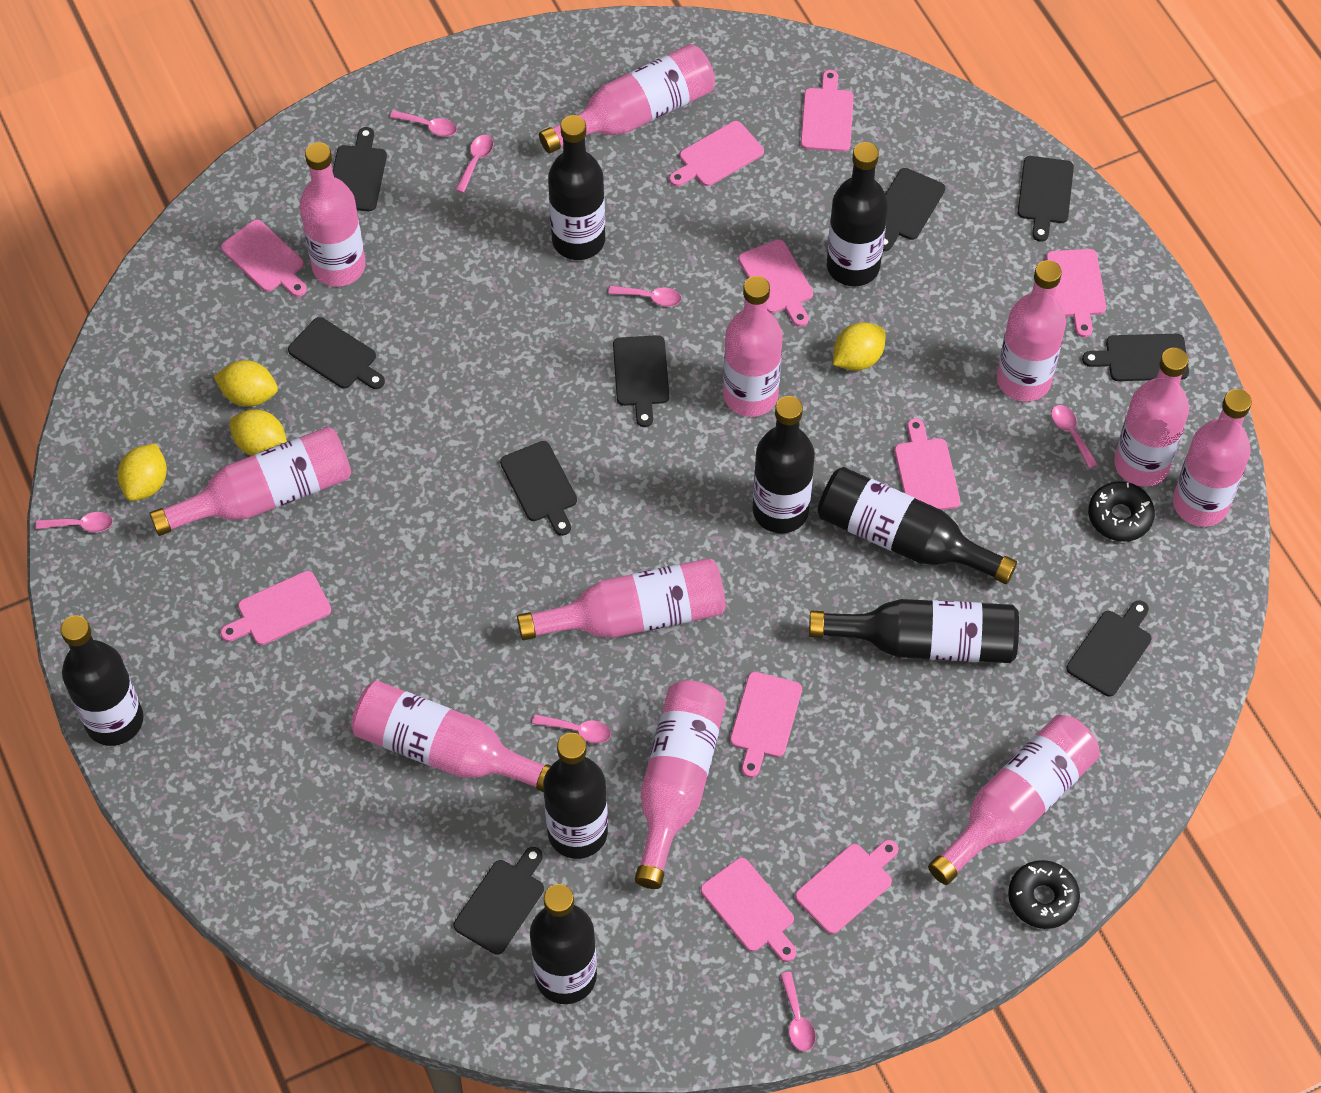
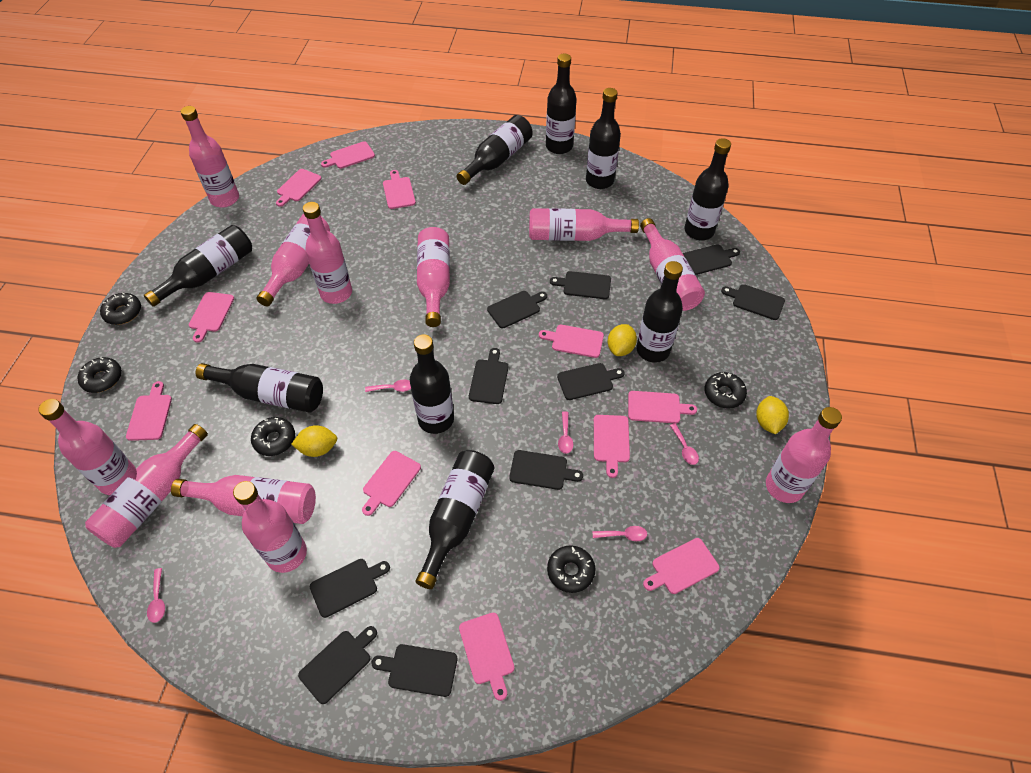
black bottle: 8 -> 9
black cutting board: 9 -> 10
black donut: 2 -> 5
pink cutting board: 10 -> 11
pink spoon: 7 -> 5
yellow lemon: 4 -> 3

